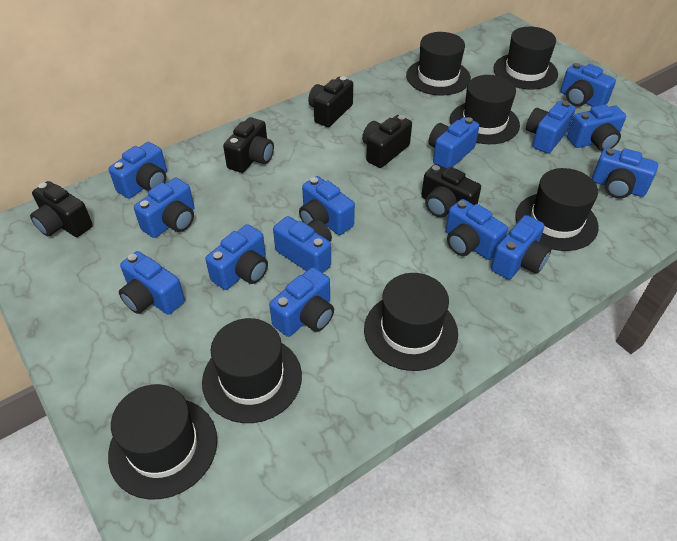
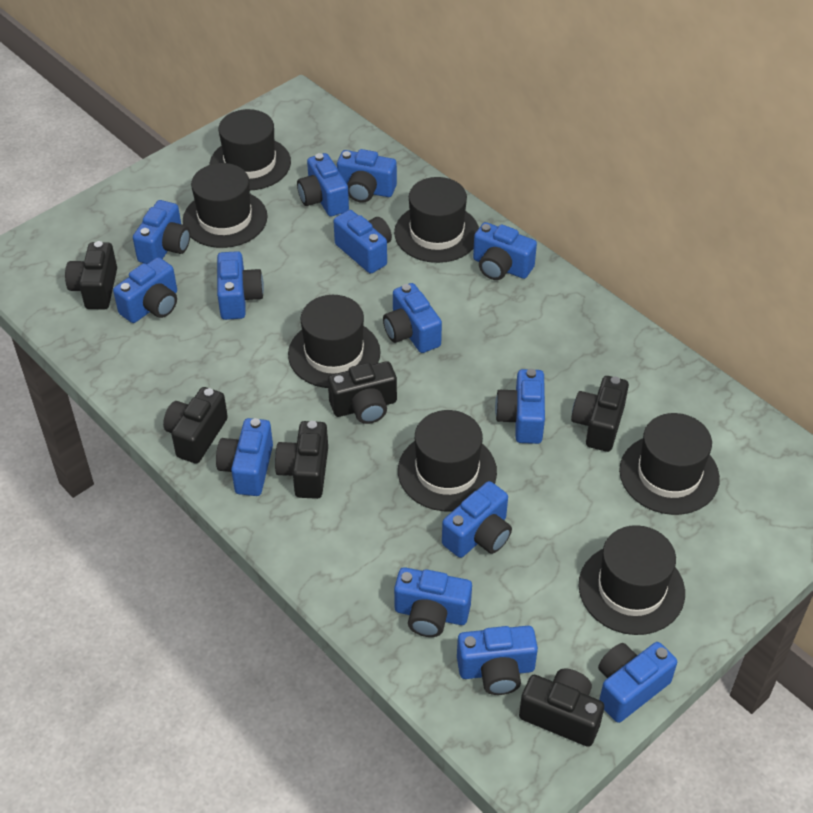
black camera: 5 -> 6

